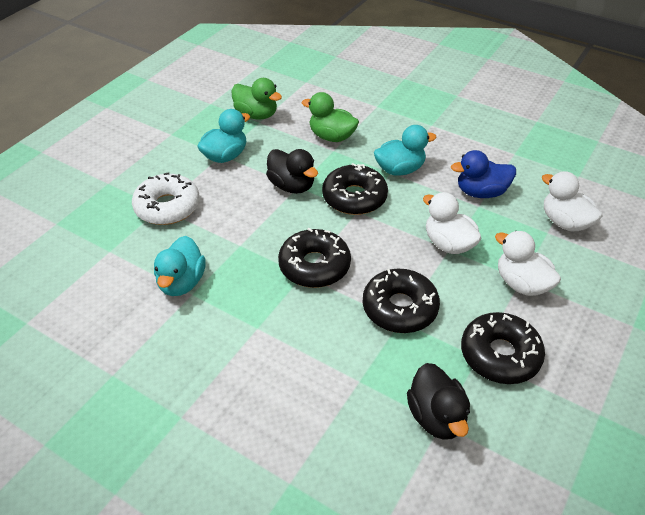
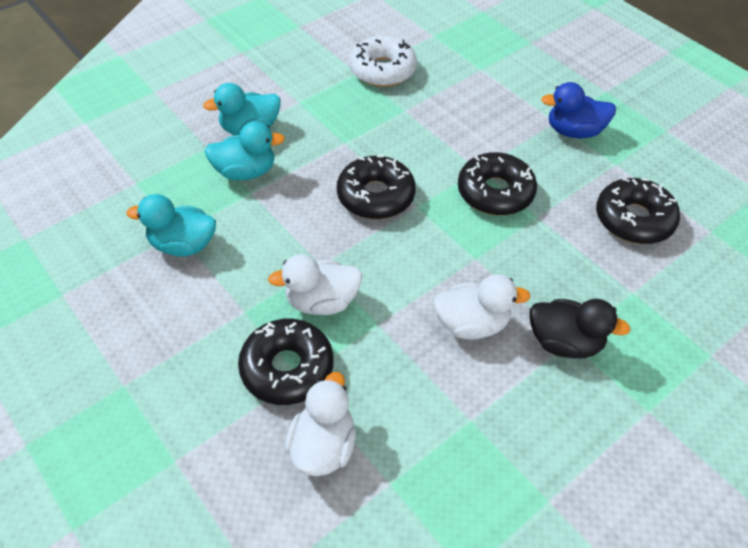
black duck: 2 -> 1
green duck: 2 -> 0

